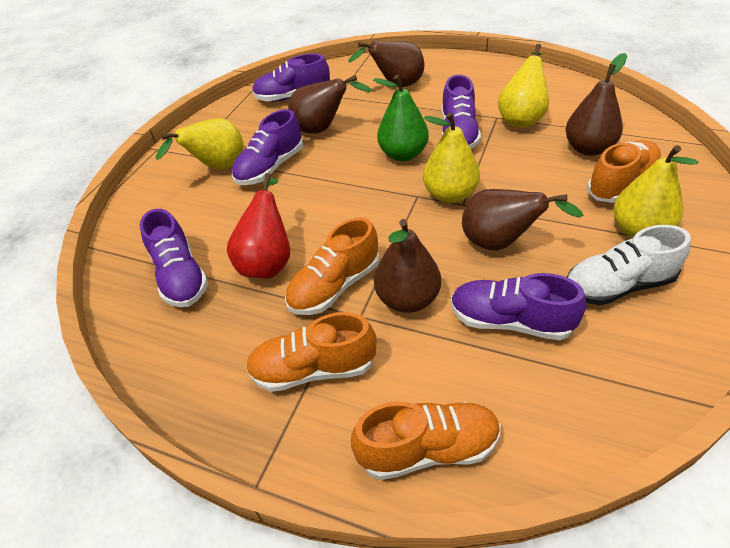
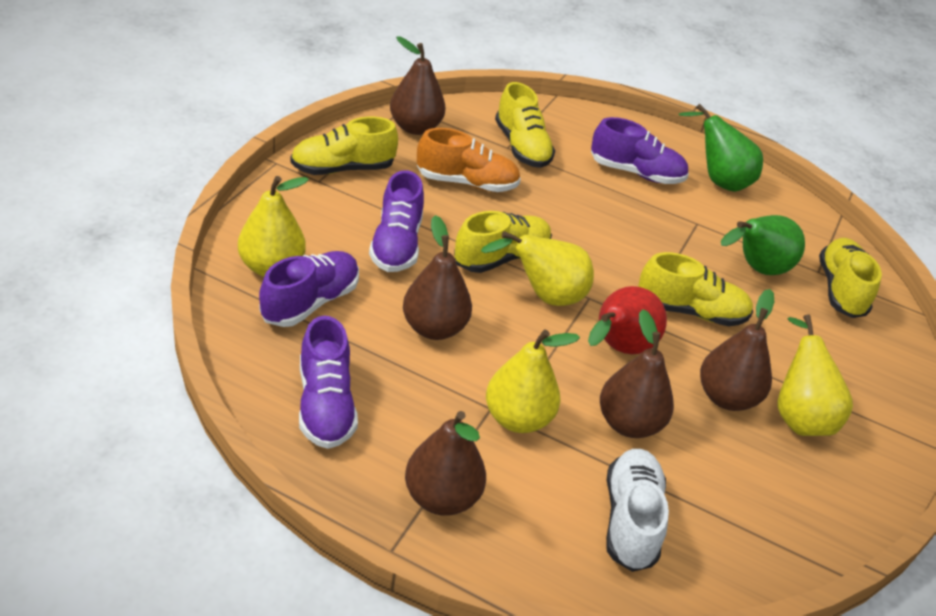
green pear: 1 -> 2
orange shoe: 4 -> 1
purple shoe: 5 -> 4
yellow shoe: 0 -> 5

